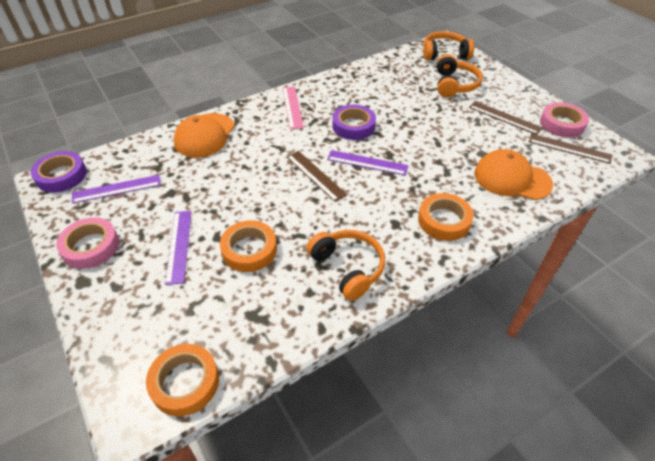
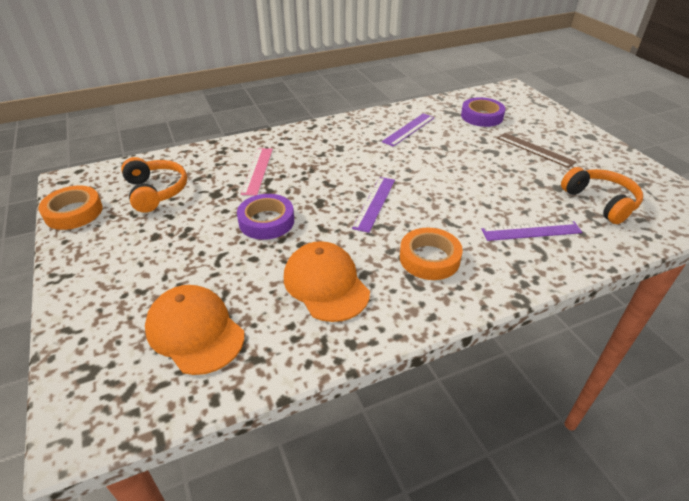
brown ruler: 3 -> 1
orange headphones: 3 -> 2
orange tape: 3 -> 2
pink tape: 2 -> 0

